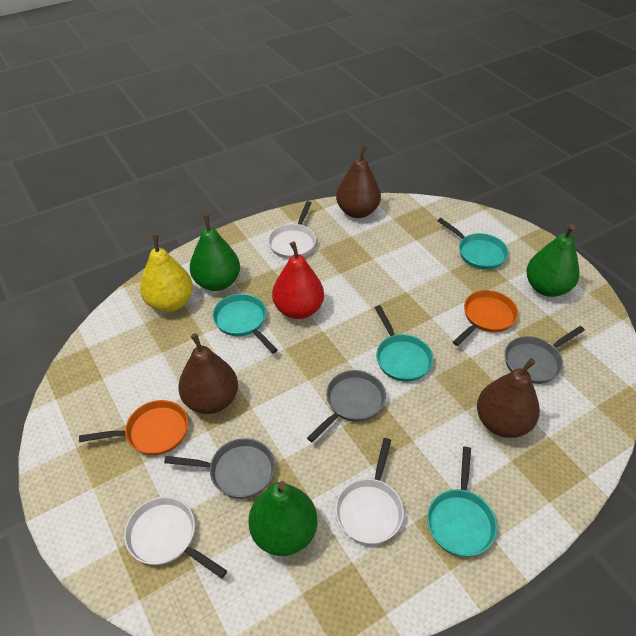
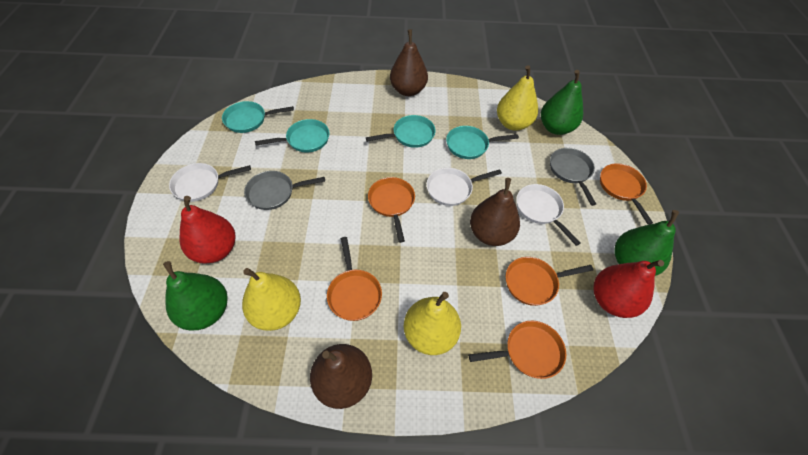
grey pan: 3 -> 2
orange pan: 2 -> 5
red pear: 1 -> 2
yellow pear: 1 -> 3

